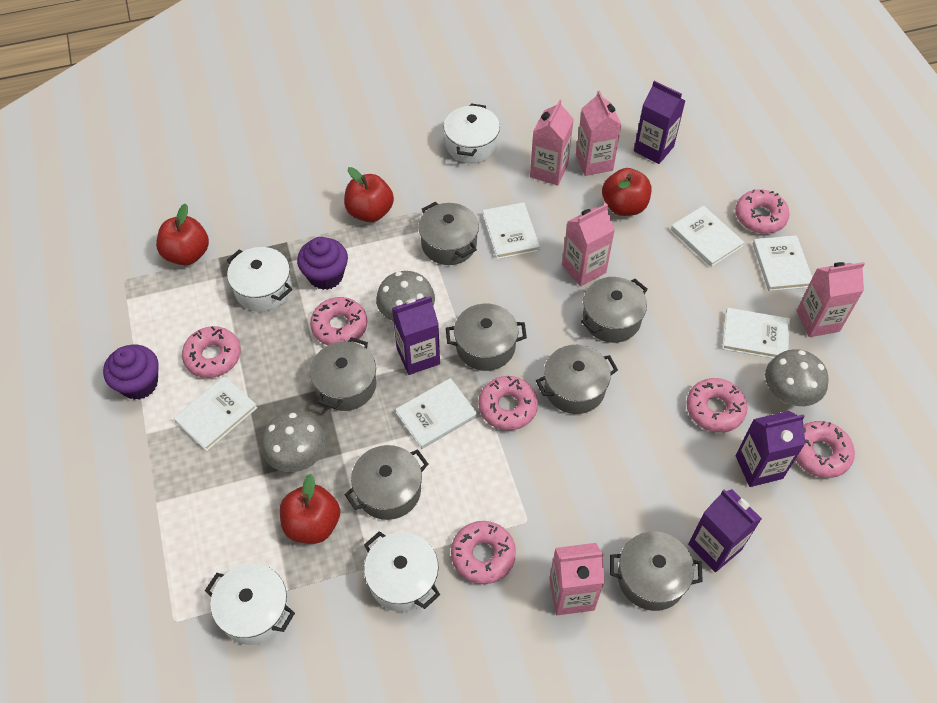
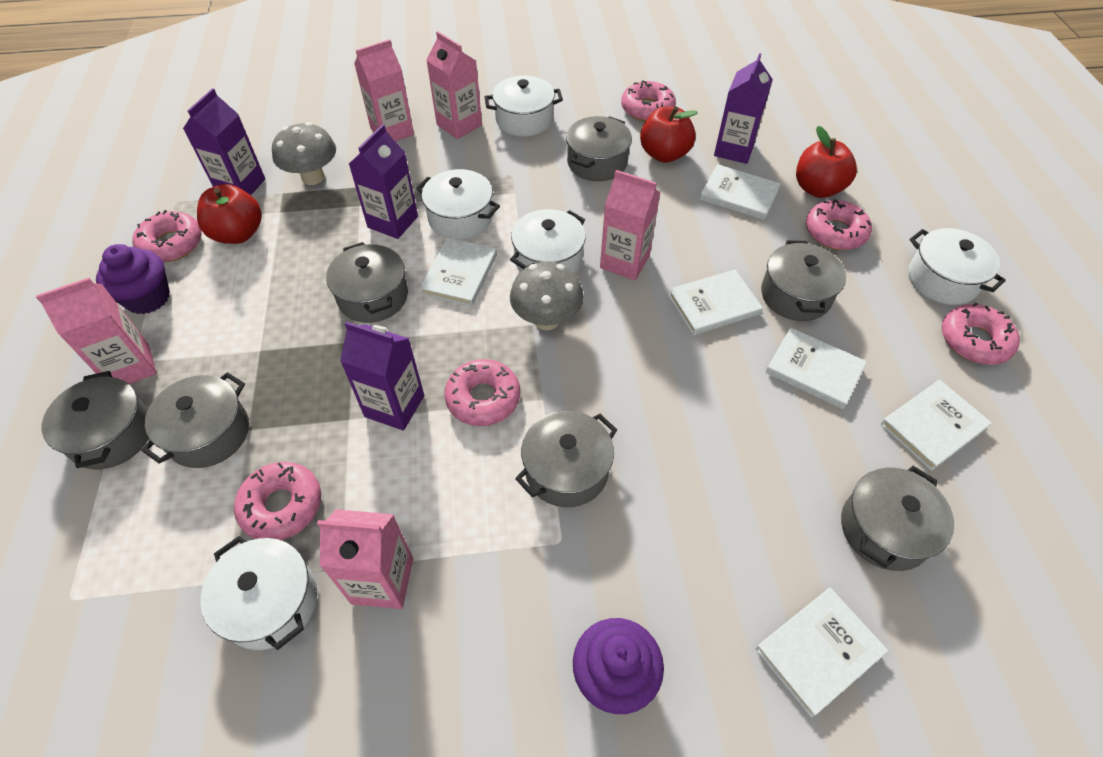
grey mushroom: 3 -> 2
pink donut: 7 -> 6
red apple: 4 -> 3
white pot: 4 -> 5

